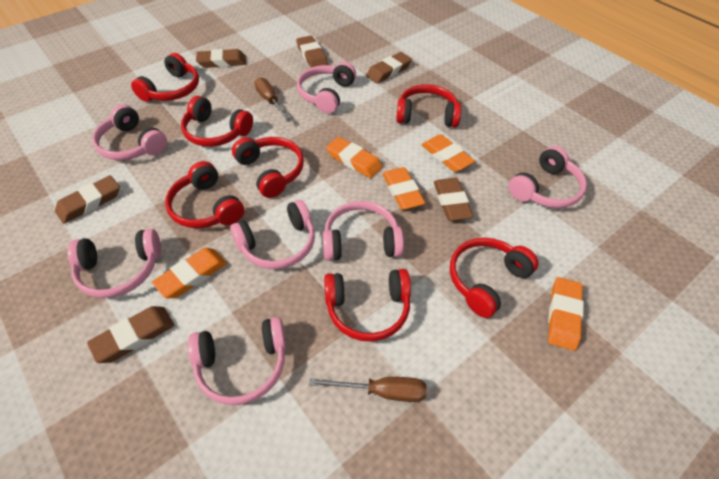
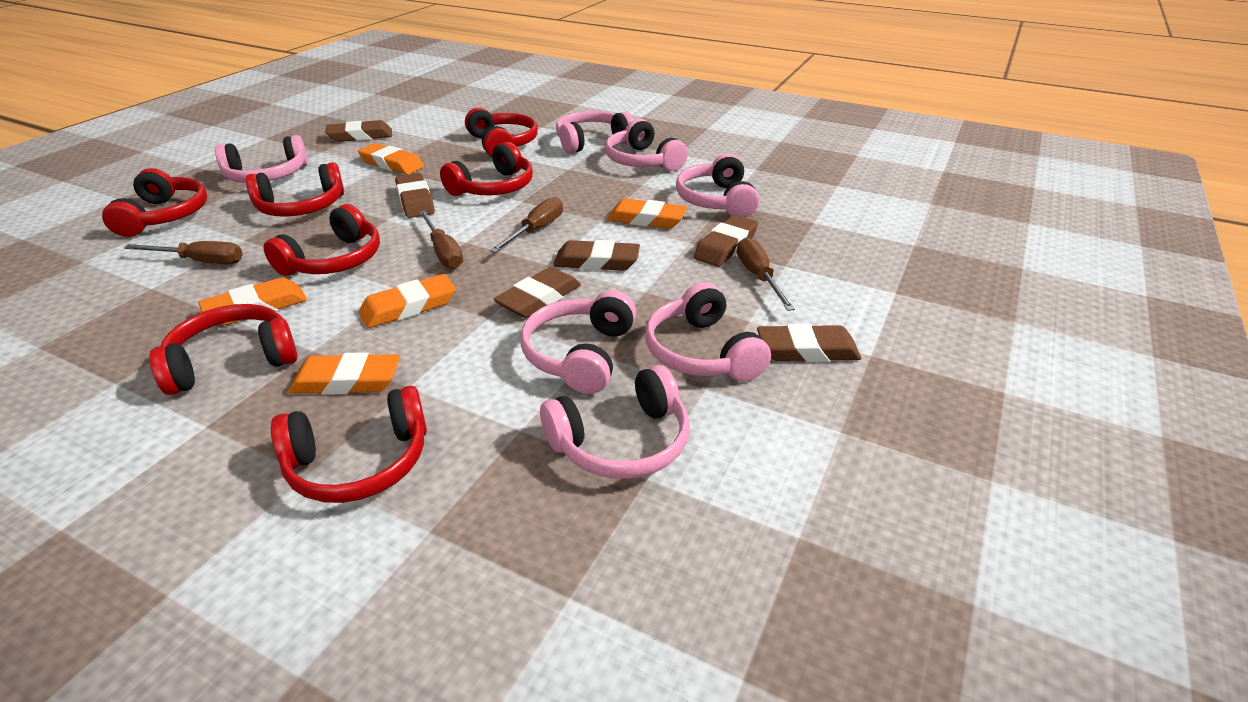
brown screwdriver: 2 -> 4

